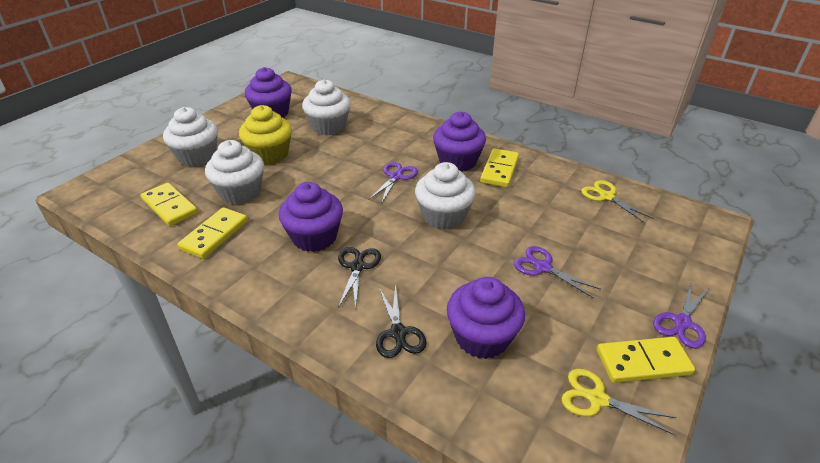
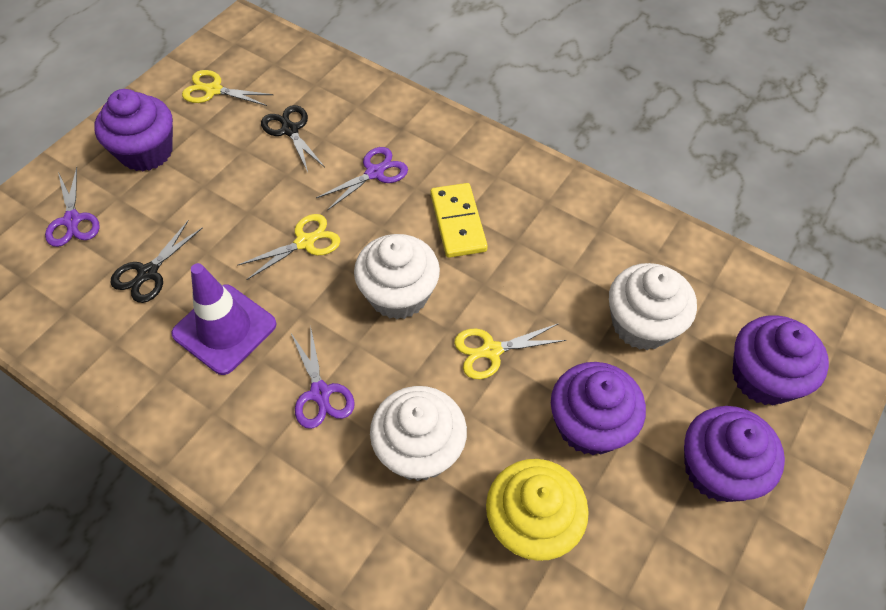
purple traffic cone: 0 -> 1
white cupcake: 4 -> 3
yellow domino: 4 -> 1
yellow scissors: 2 -> 3

